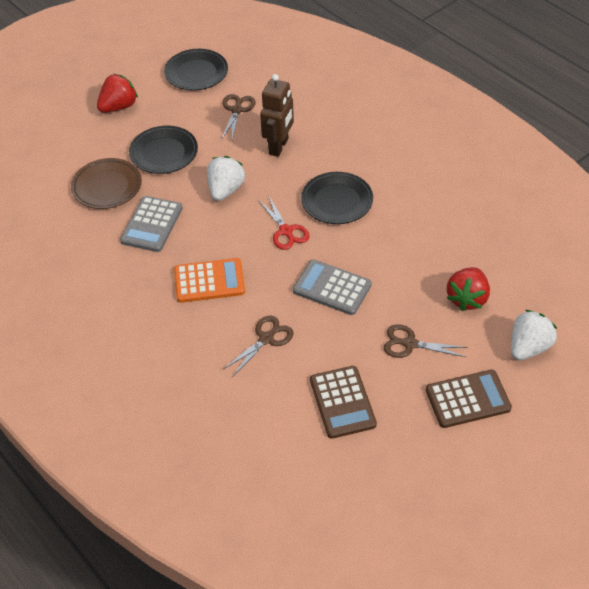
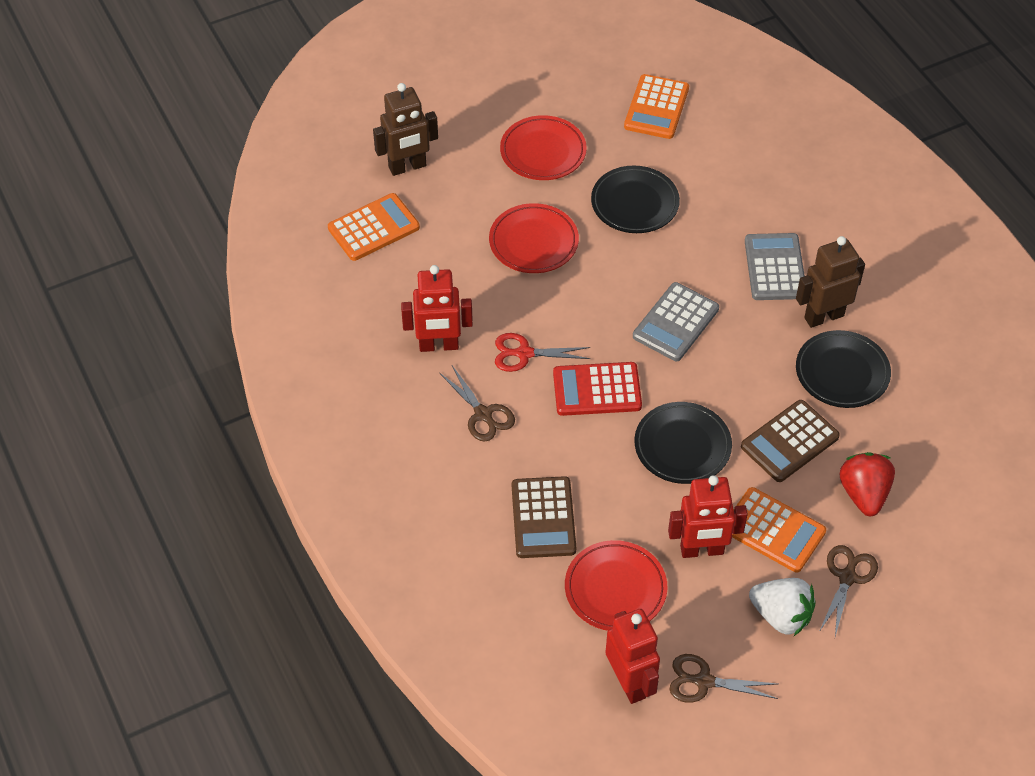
brown plate: 1 -> 0
brown robot: 1 -> 2
orange calculator: 1 -> 3
red calculator: 0 -> 1
red plate: 0 -> 3
red robot: 0 -> 3
red strawberry: 2 -> 1
white strawberry: 2 -> 1

